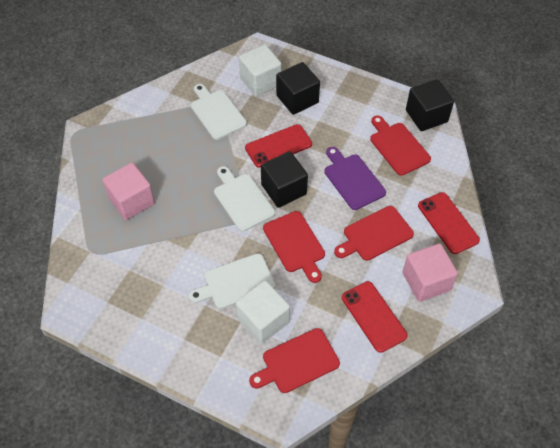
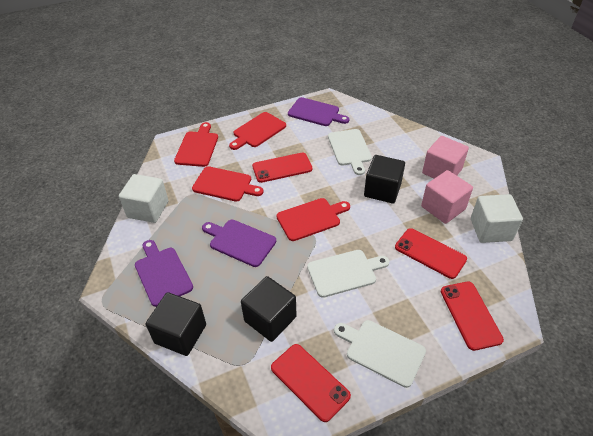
purple cutting board: 1 -> 3
red phone: 3 -> 4

